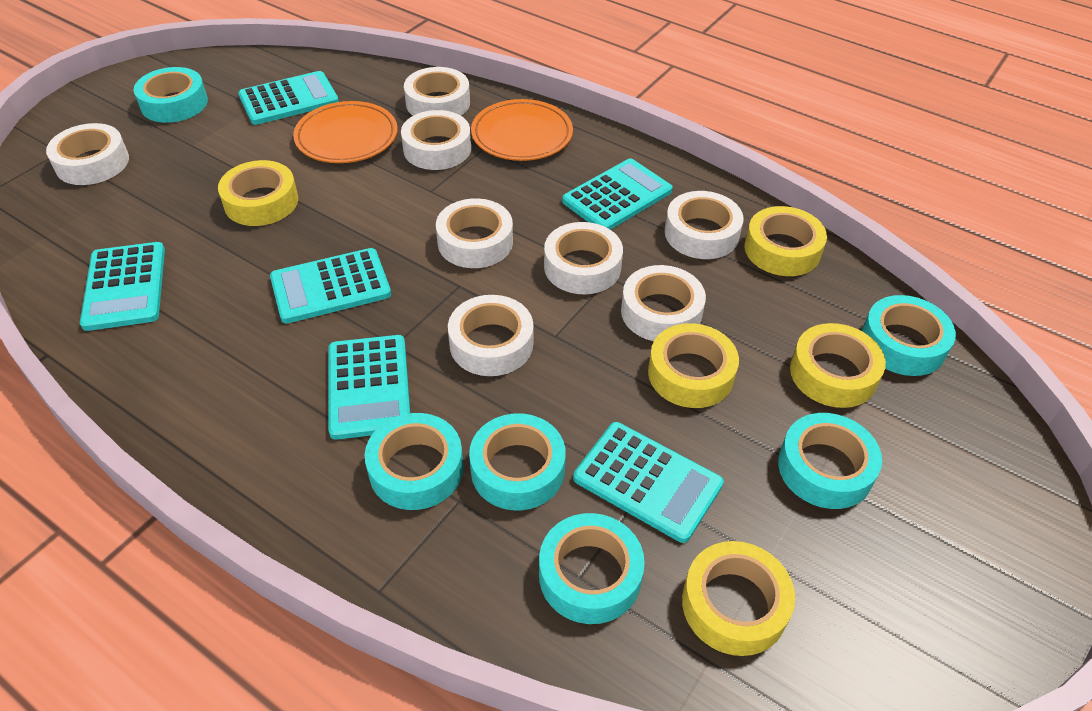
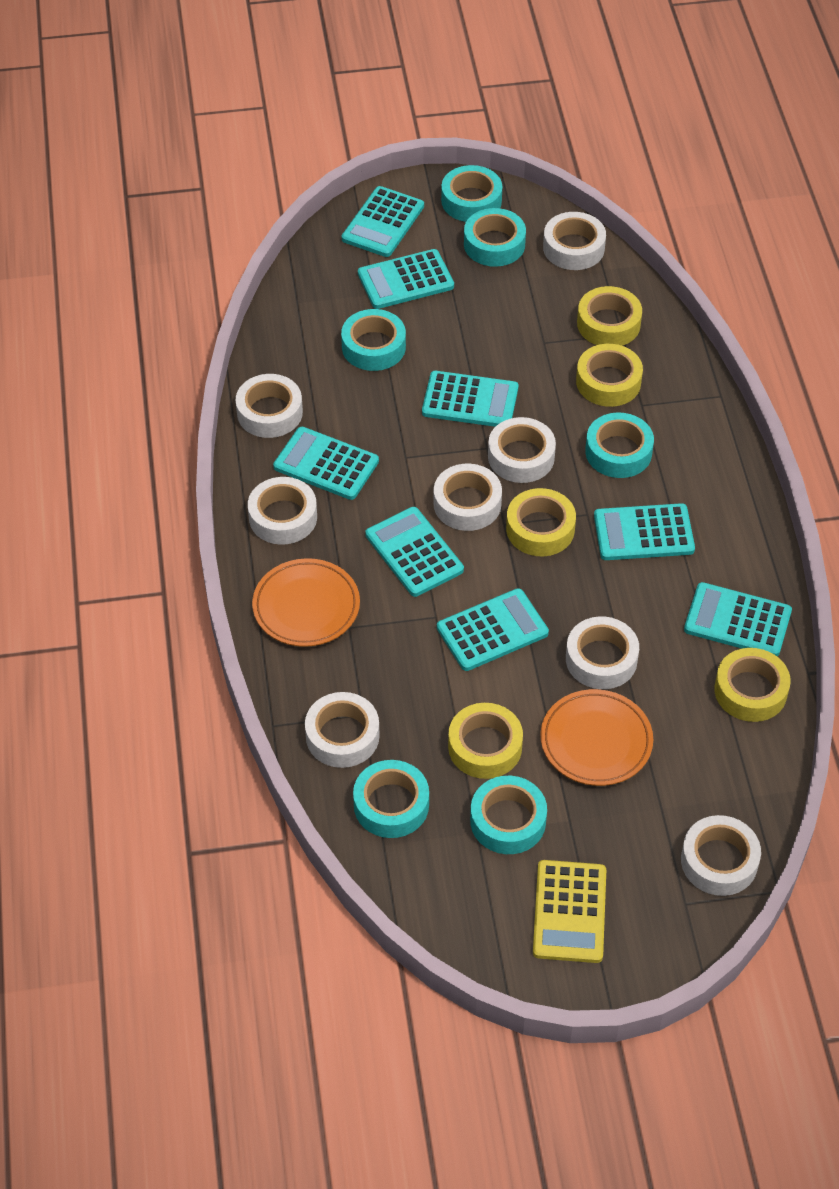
turquoise calculator: 6 -> 8
yellow calculator: 0 -> 1

